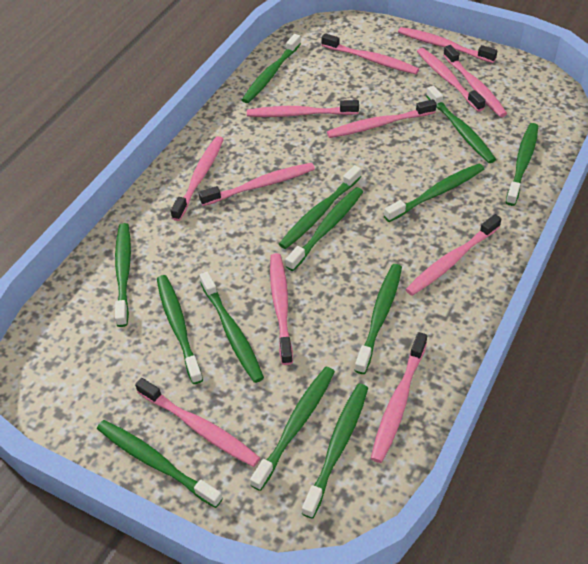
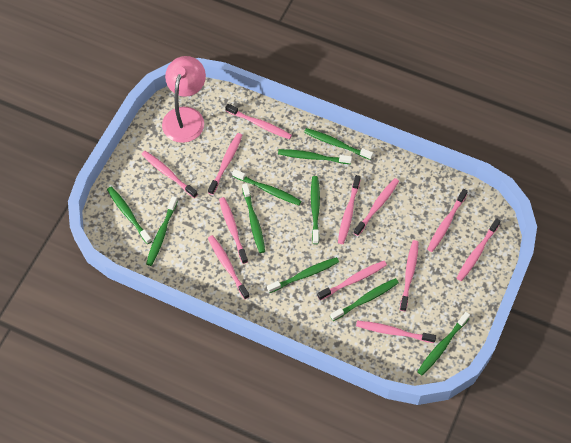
green toothbrush: 13 -> 10
pink lamp: 0 -> 1

